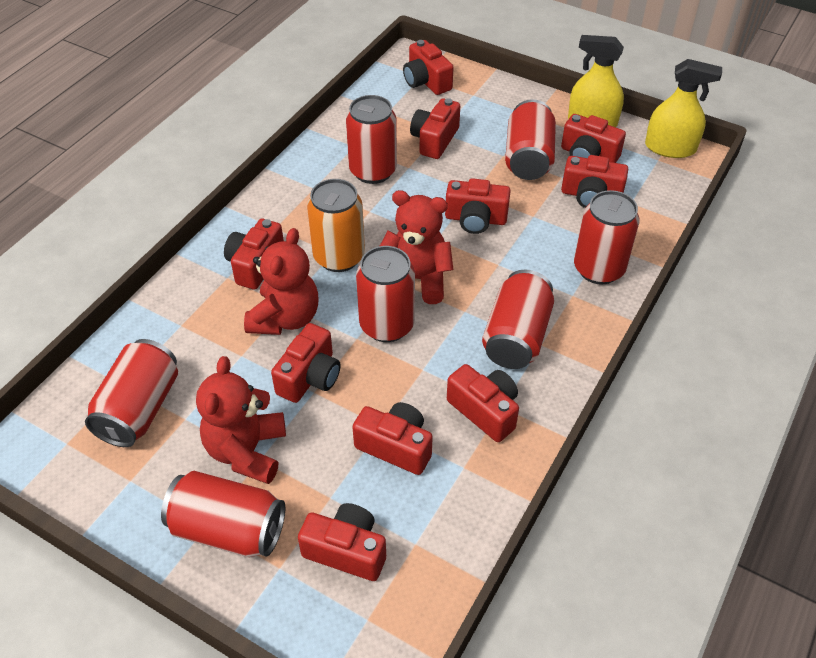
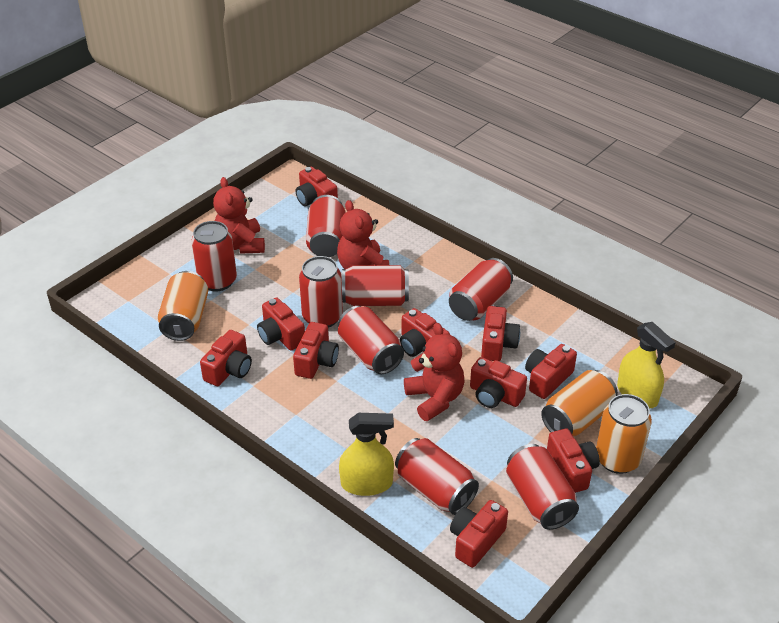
orange can: 1 -> 3
red can: 7 -> 8

